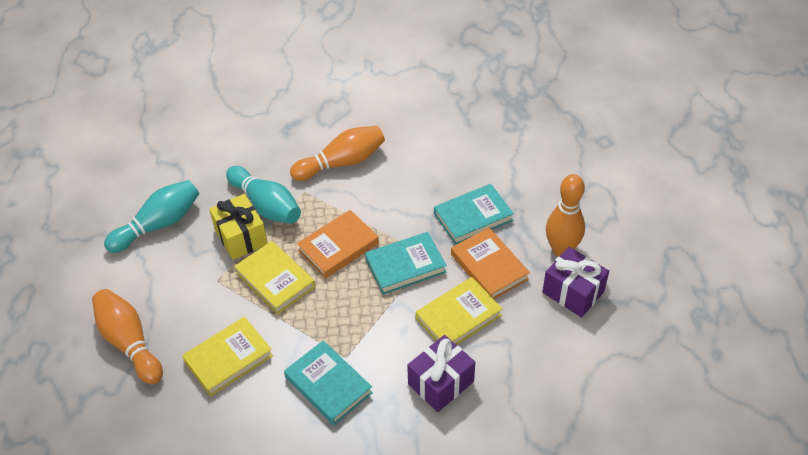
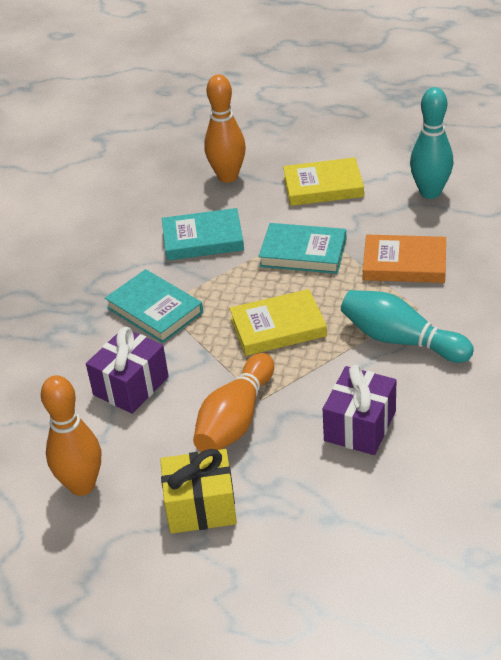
orange book: 2 -> 1
yellow book: 3 -> 2

